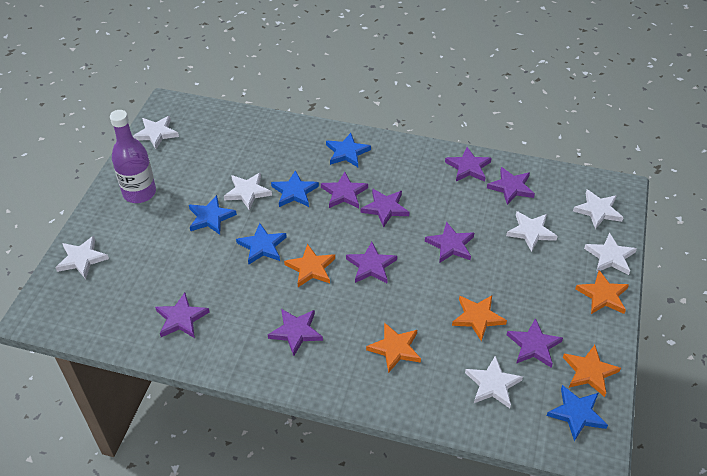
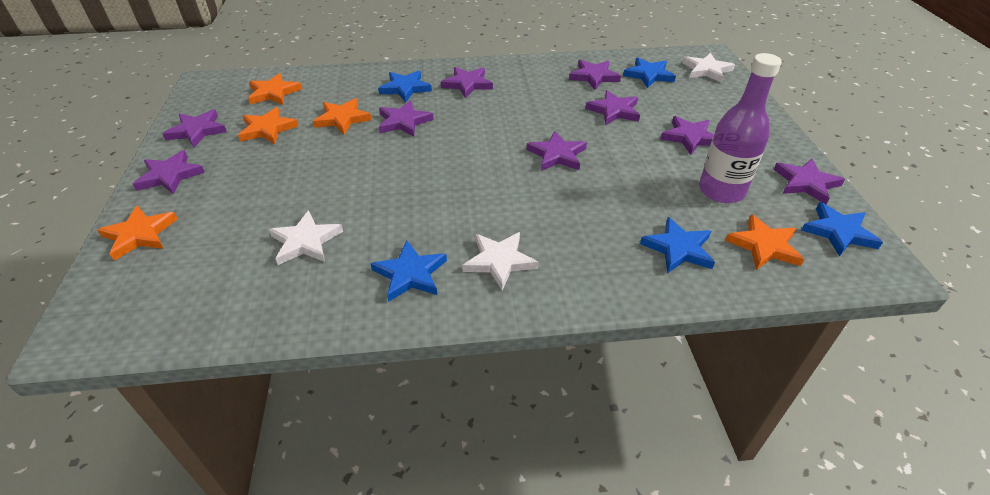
white star: 7 -> 3

